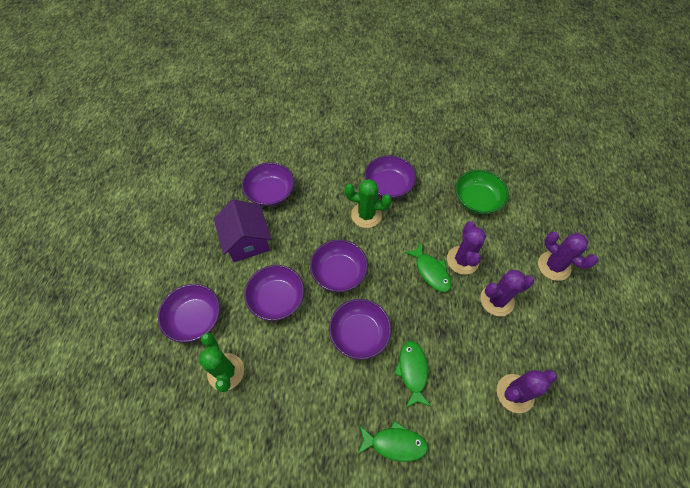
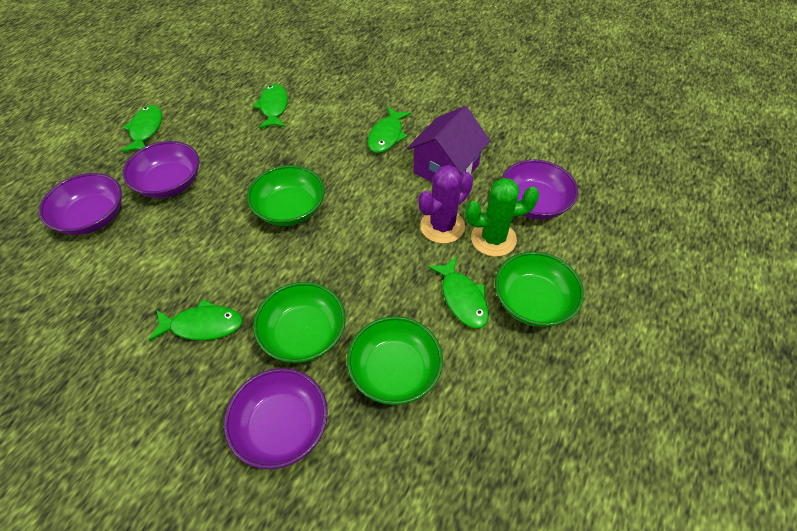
green bowl: 1 -> 4
green cactus: 2 -> 1
green fish: 3 -> 5
purple bowl: 6 -> 4
purple cactus: 4 -> 1

